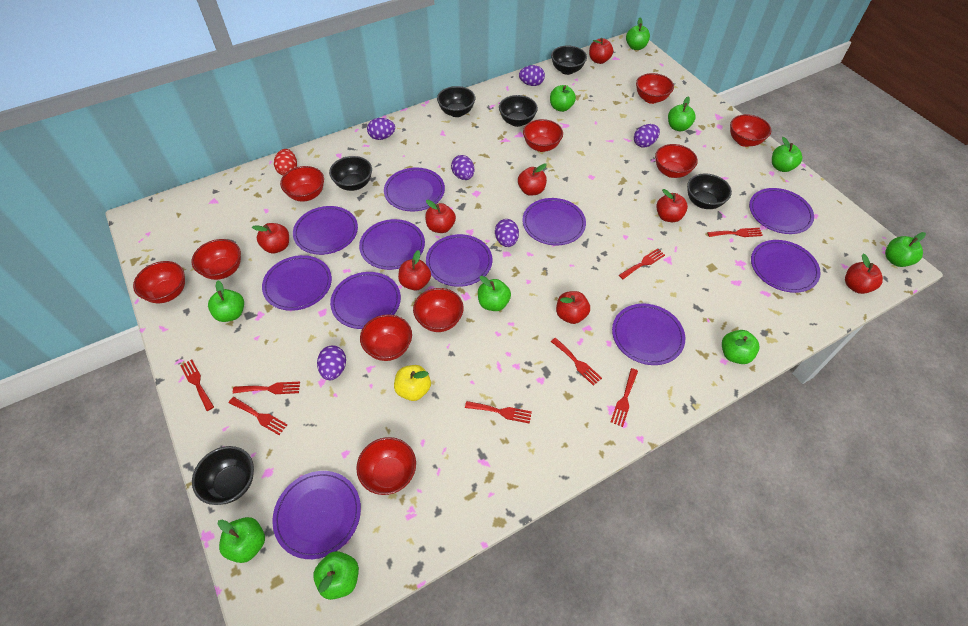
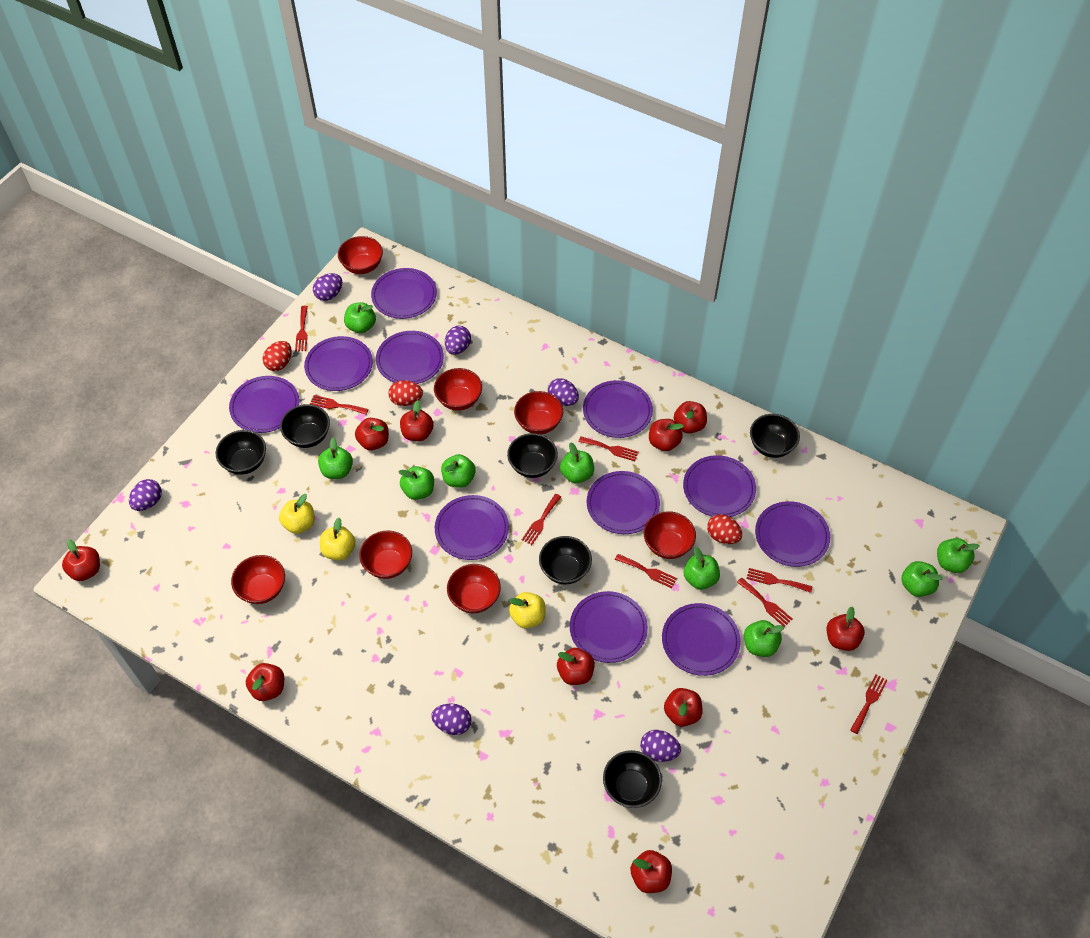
green apple: 10 -> 9
red apple: 8 -> 10
red bowl: 10 -> 7
red egg: 1 -> 3
yellow apple: 1 -> 3

